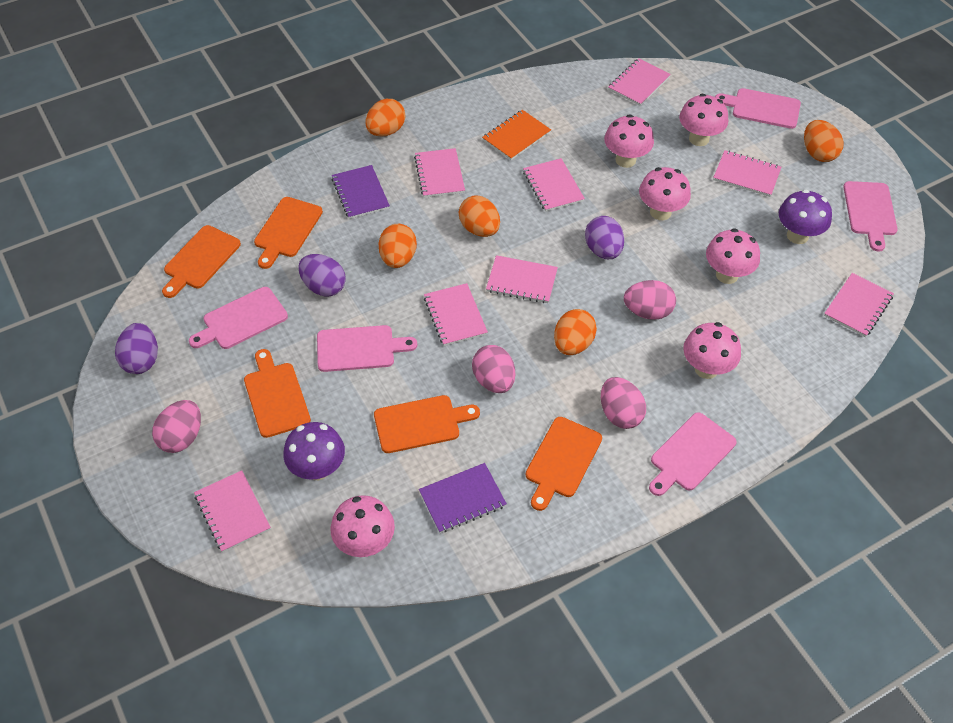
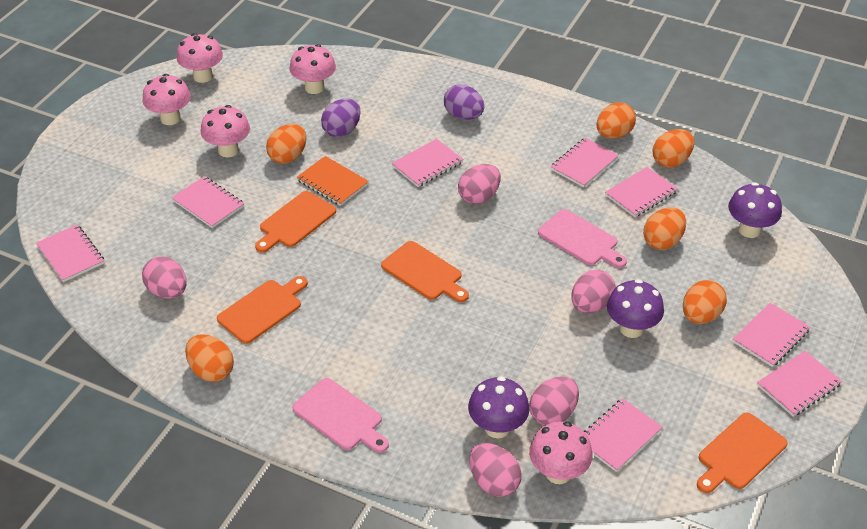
orange cutting board: 5 -> 4
orange egg: 5 -> 6
pink cutting board: 5 -> 2
pink egg: 4 -> 5
pink mushroom: 6 -> 5
purple egg: 3 -> 2
purple mushroom: 2 -> 3
purple notebook: 2 -> 0

